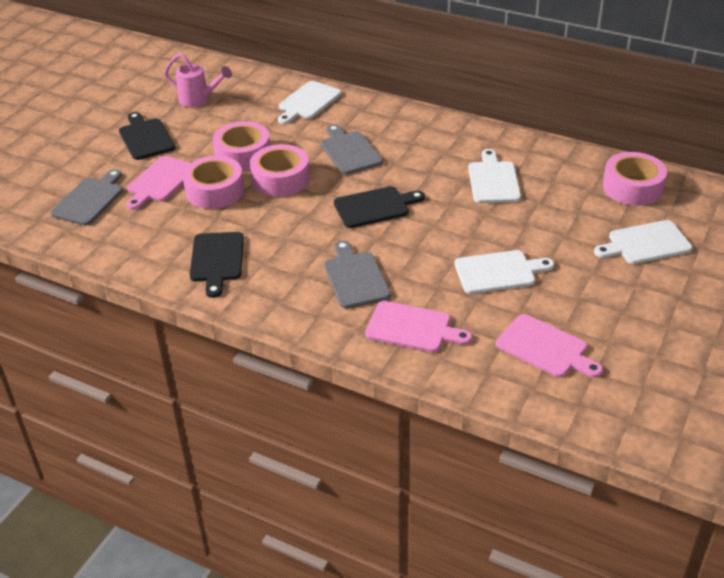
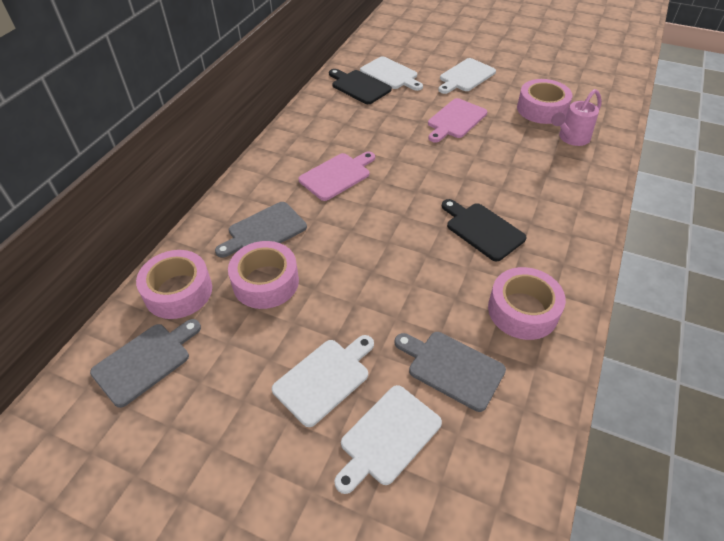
black cutting board: 3 -> 2
pink cutting board: 3 -> 2

